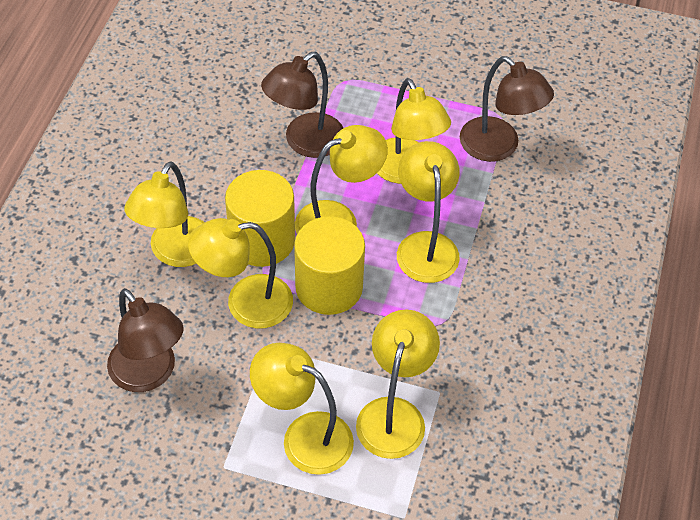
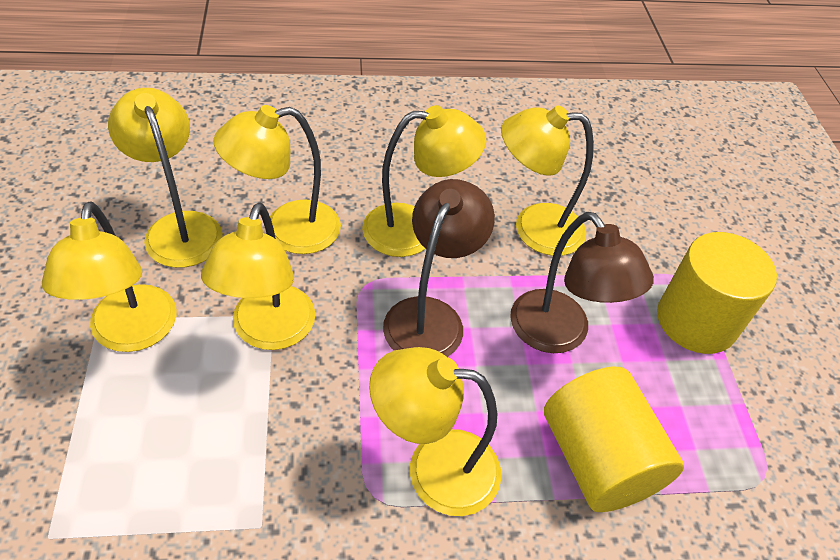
brown lamp: 3 -> 2

